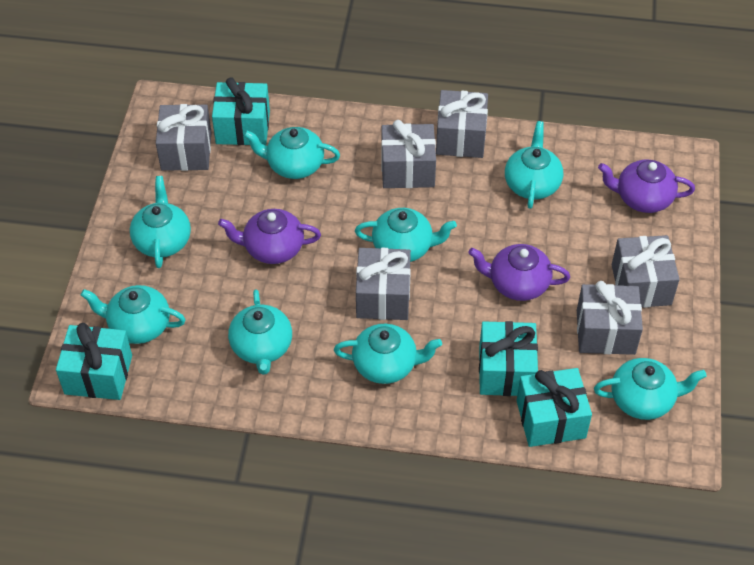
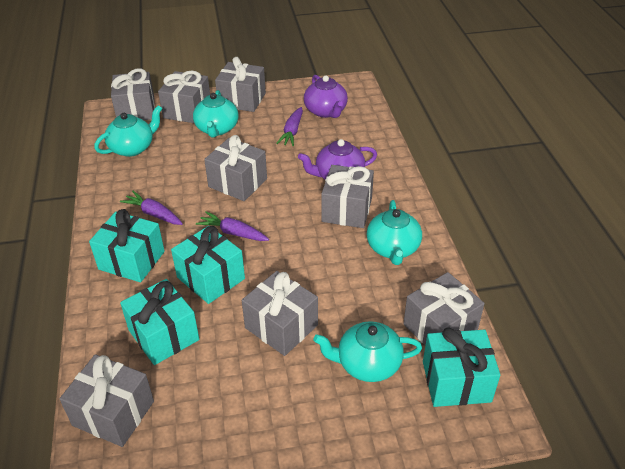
grey gift: 6 -> 8
purple carrot: 0 -> 3
purple teapot: 3 -> 2
turquoise teapot: 8 -> 4

